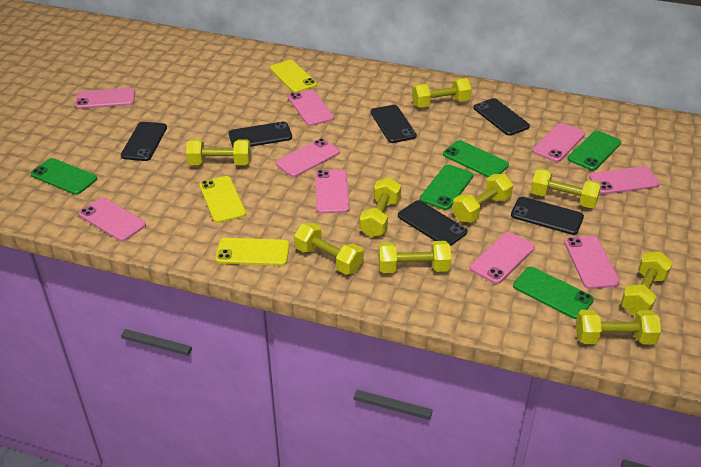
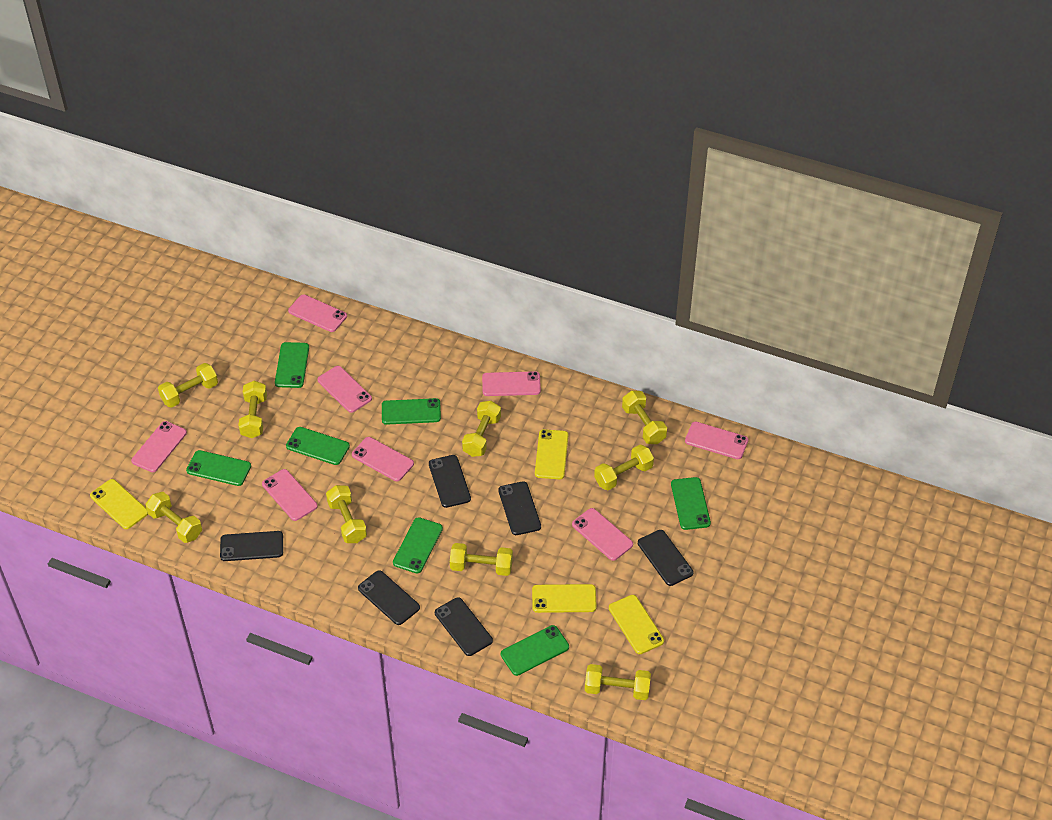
green phone: 5 -> 7
pink phone: 9 -> 8
yellow phone: 3 -> 4

